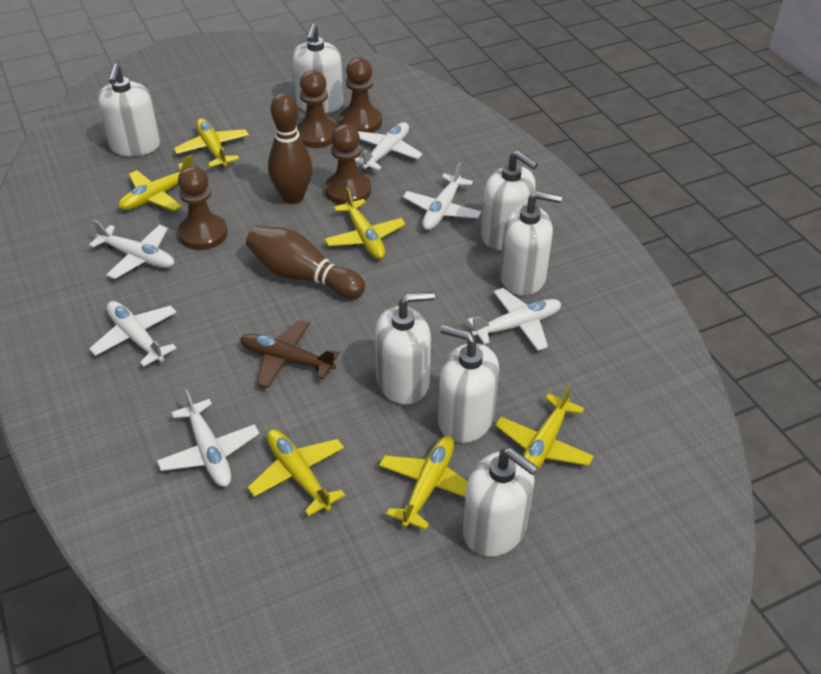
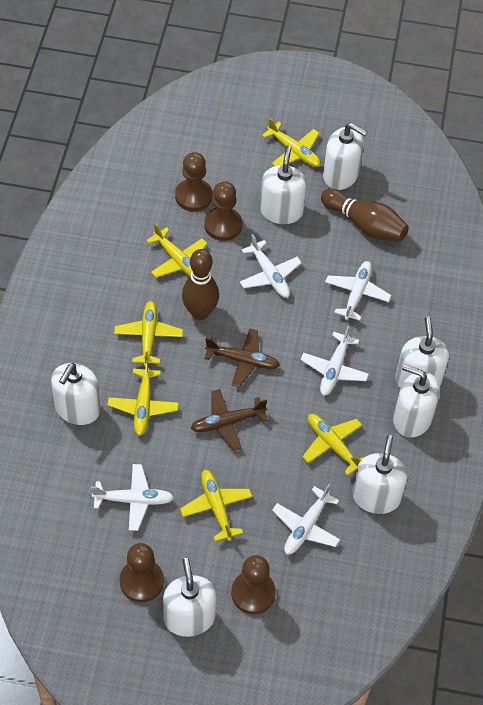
brown plane: 1 -> 2
white plane: 6 -> 5

